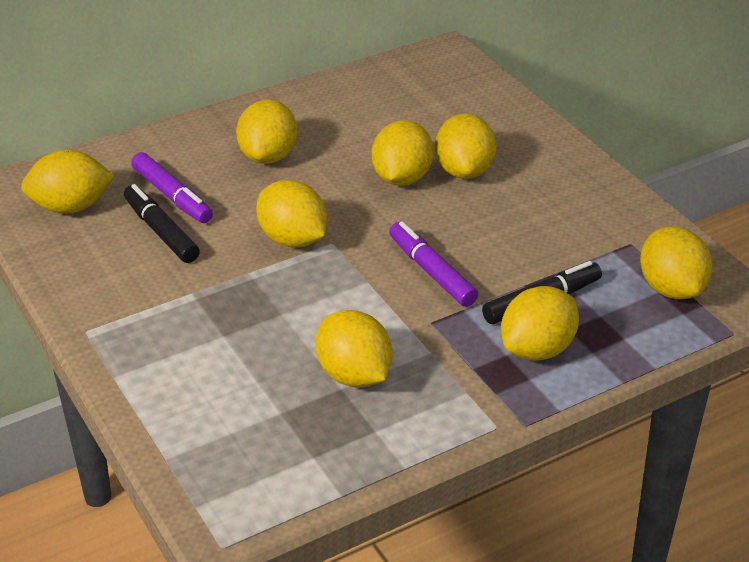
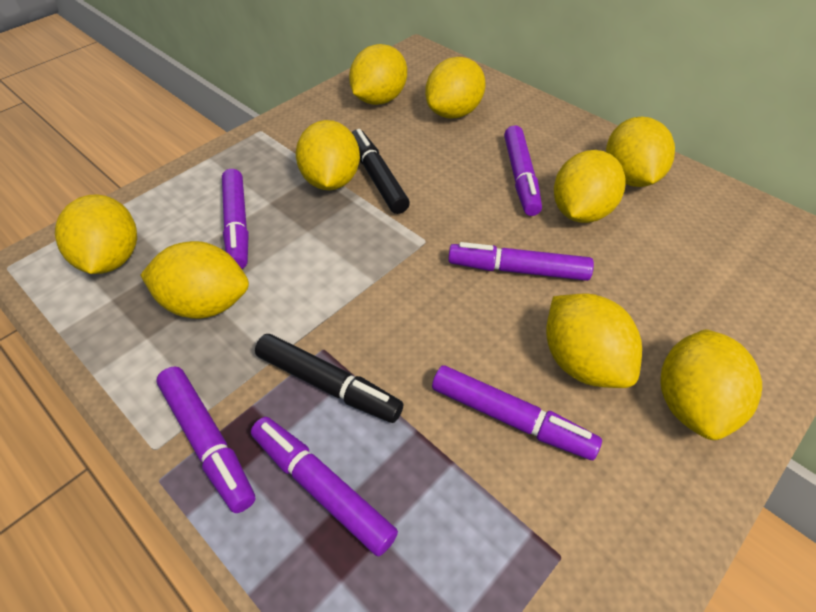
purple marker: 2 -> 6
yellow lemon: 8 -> 9

